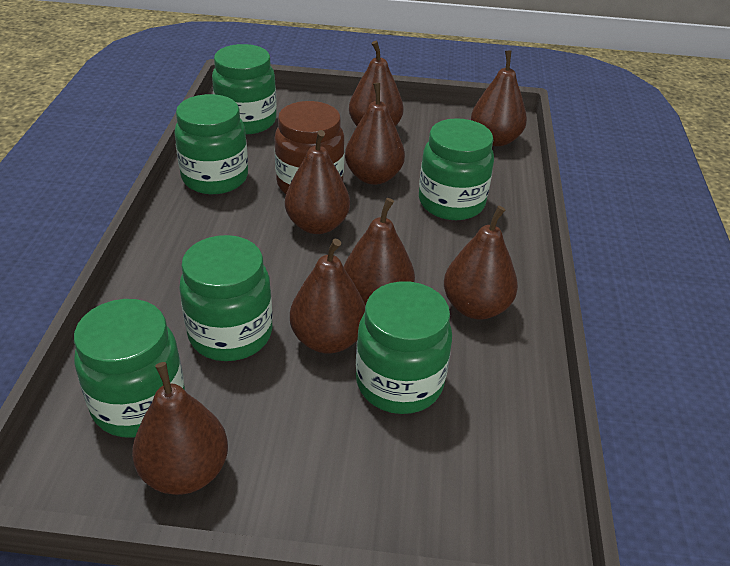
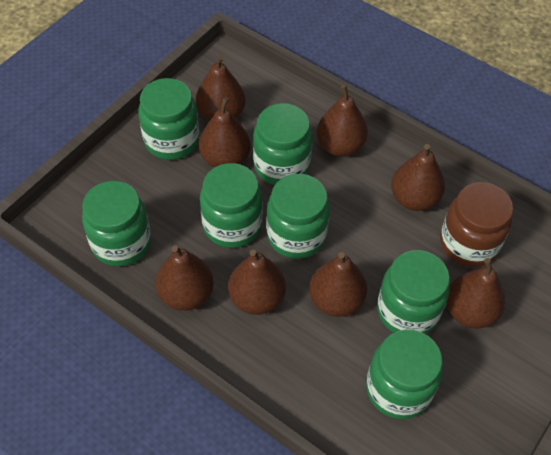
green jar: 6 -> 7

